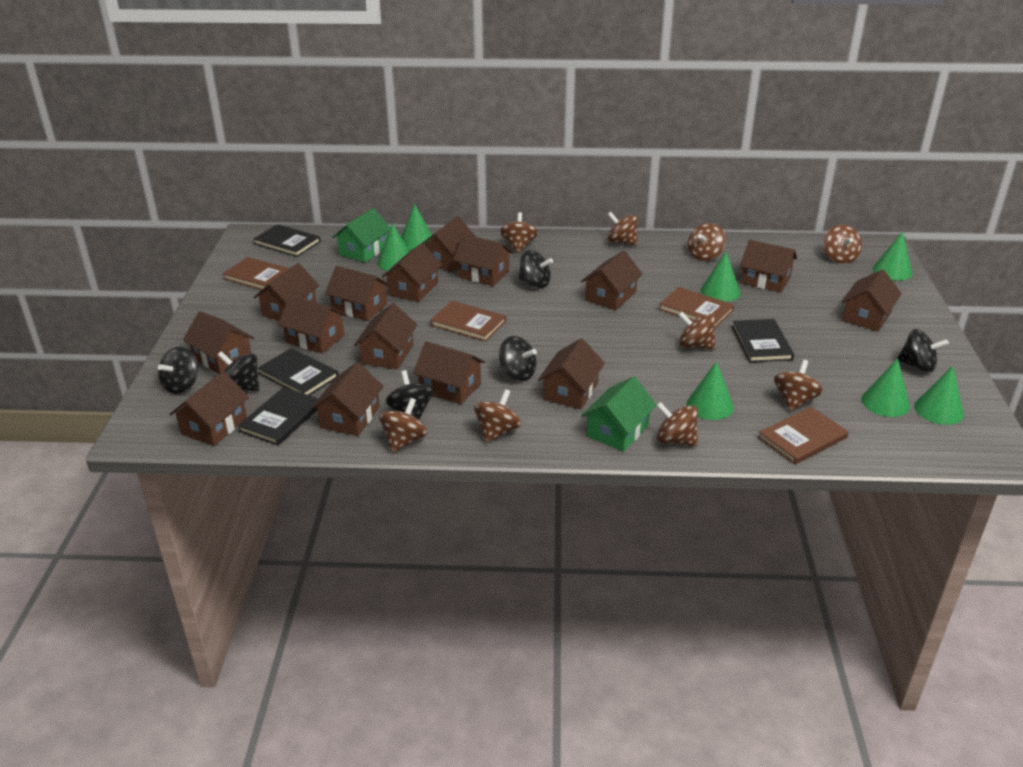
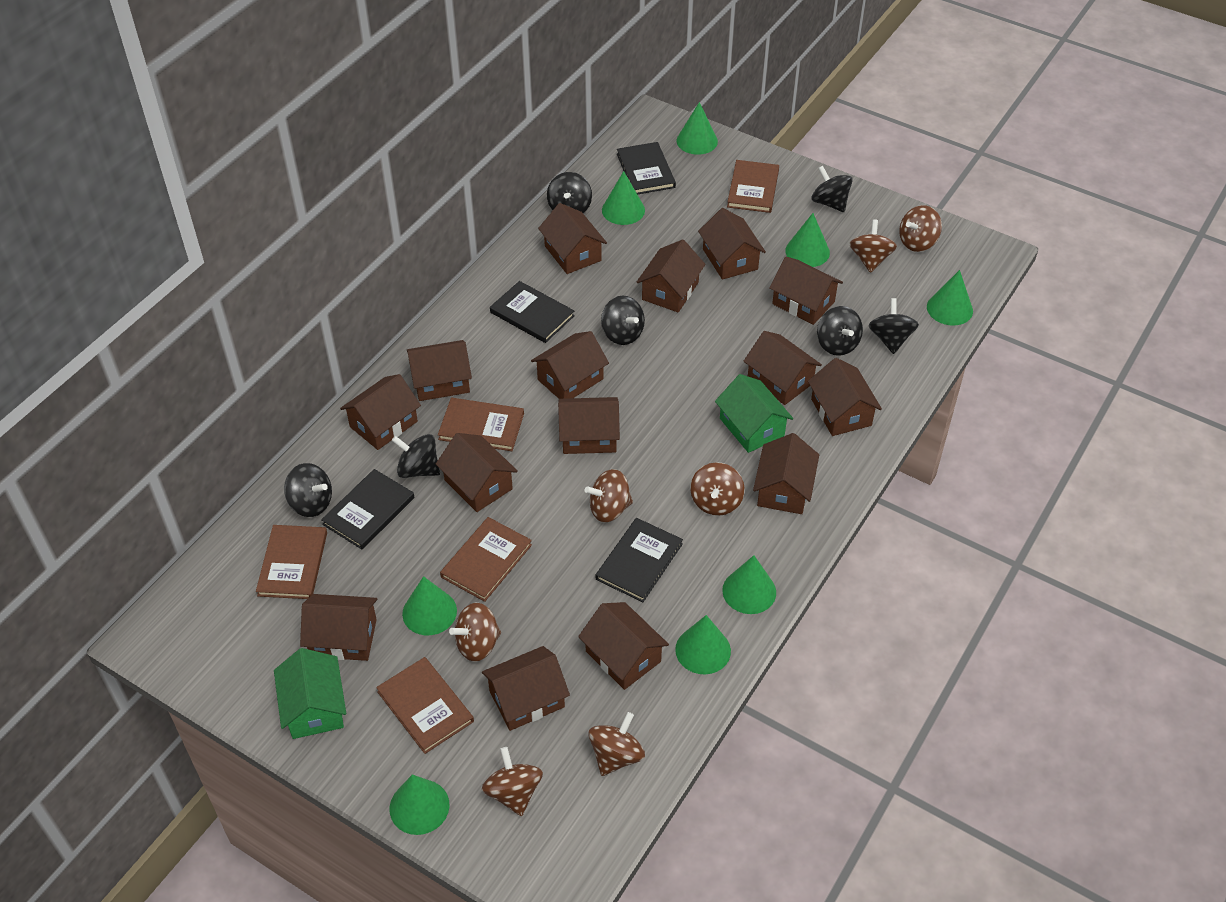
black spinning top: 6 -> 7
brown book: 4 -> 5
brown spinning top: 9 -> 7
green cone: 7 -> 8

